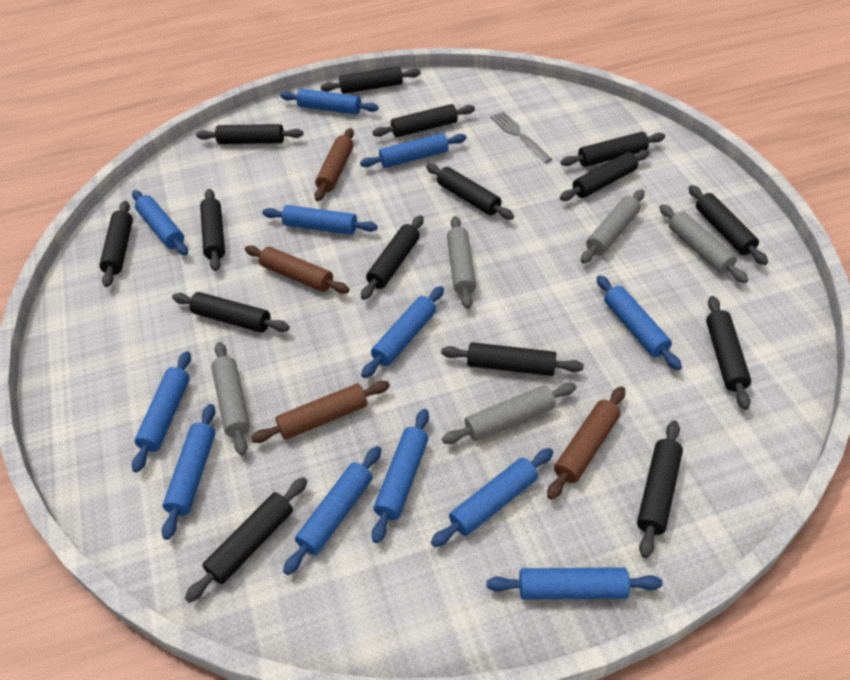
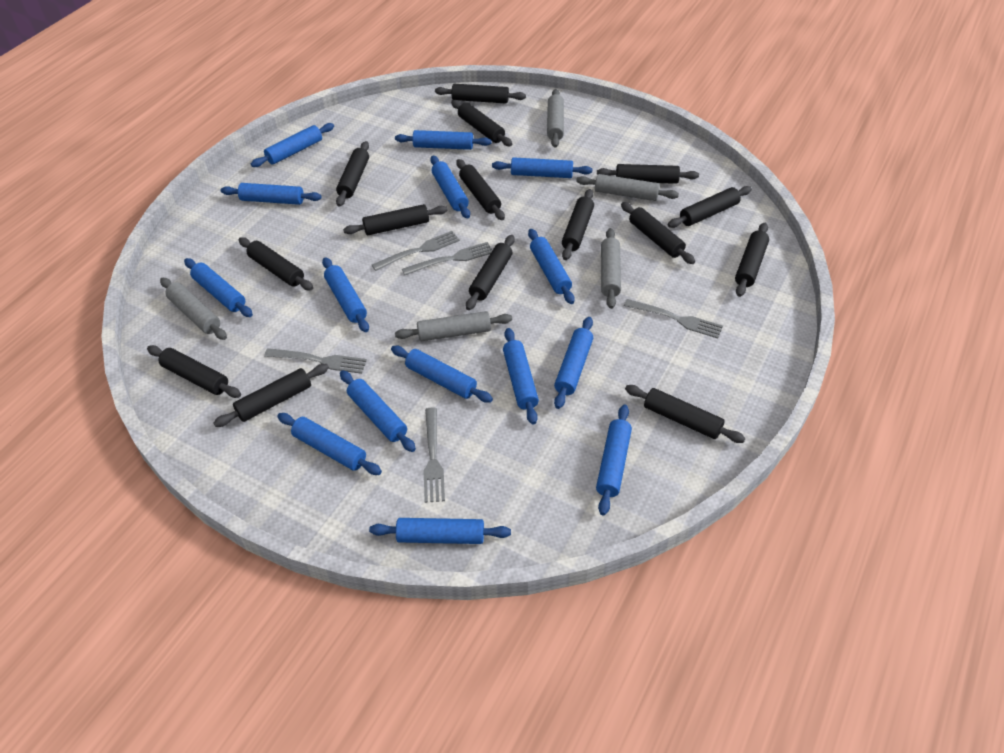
blue rolling pin: 12 -> 15
brown rolling pin: 4 -> 0
grey fork: 1 -> 5

